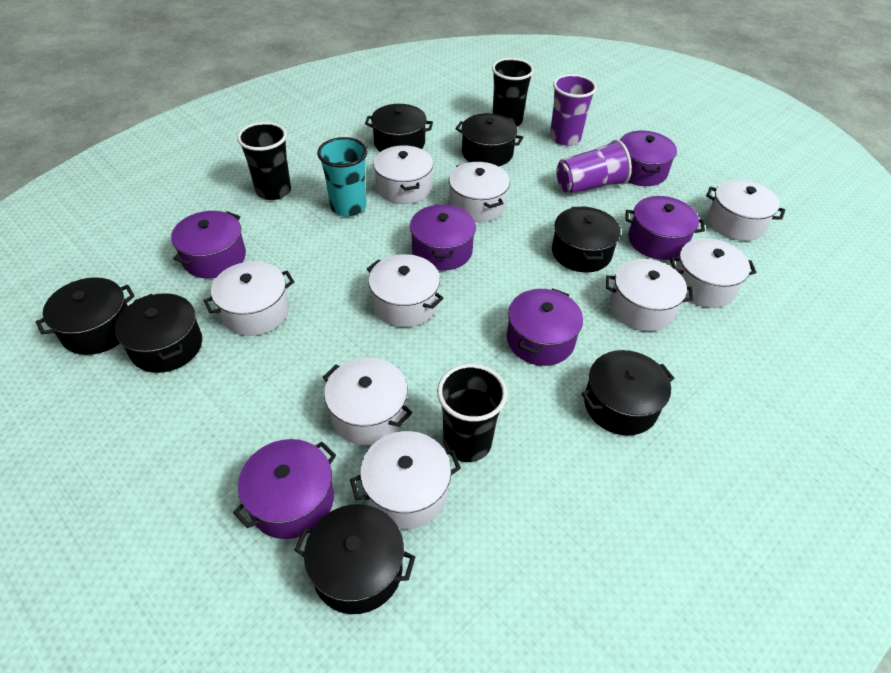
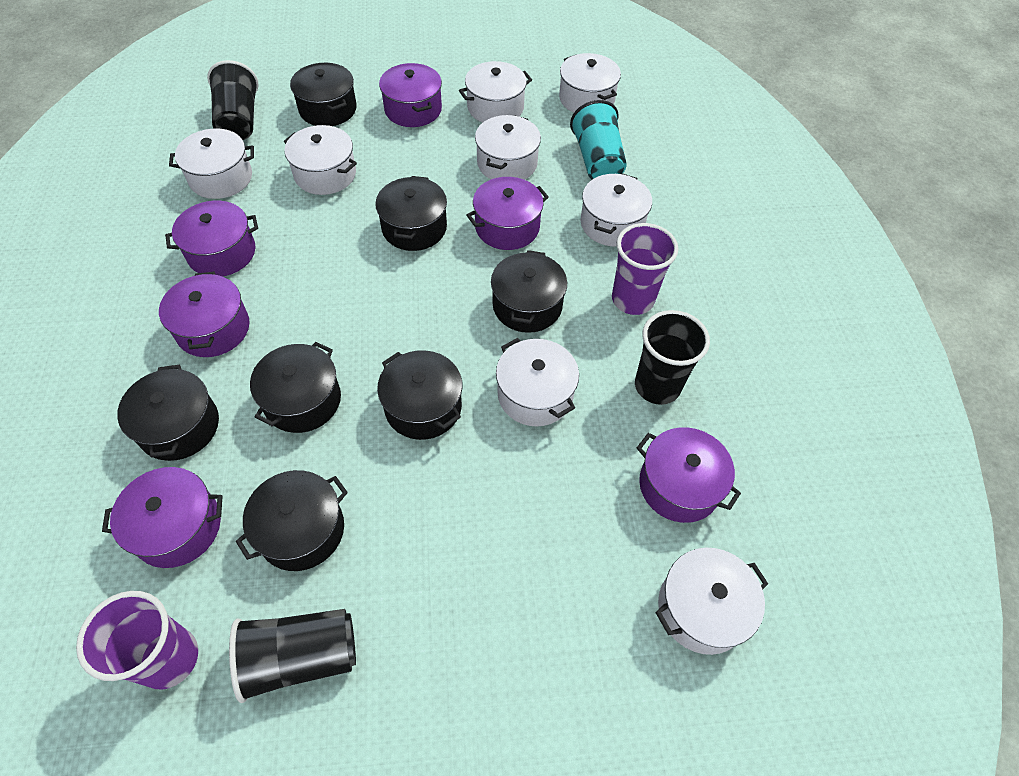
white pot: 9 -> 8

